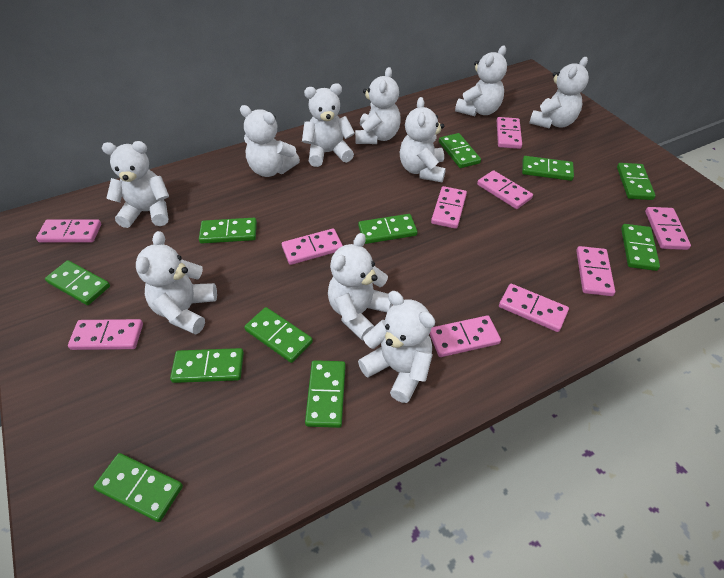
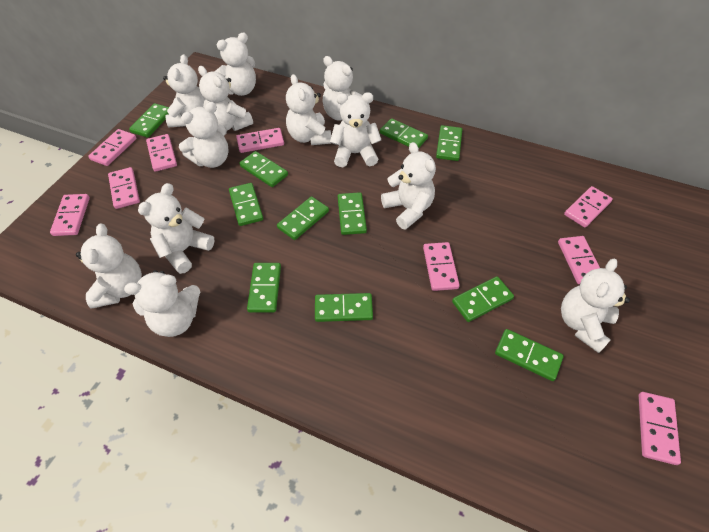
pink domino: 10 -> 9
white teddy bear: 10 -> 12

